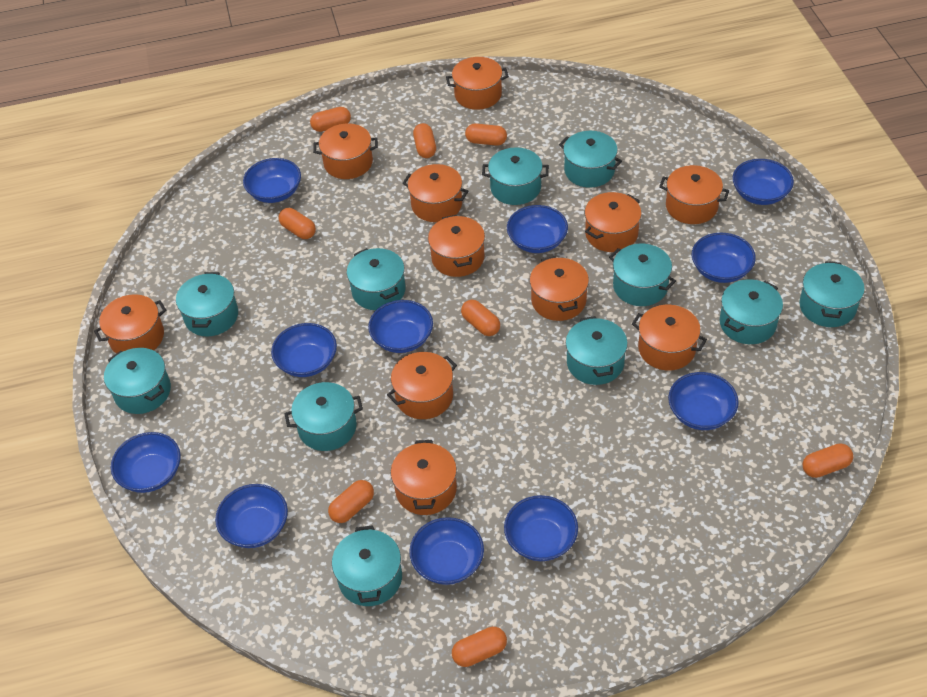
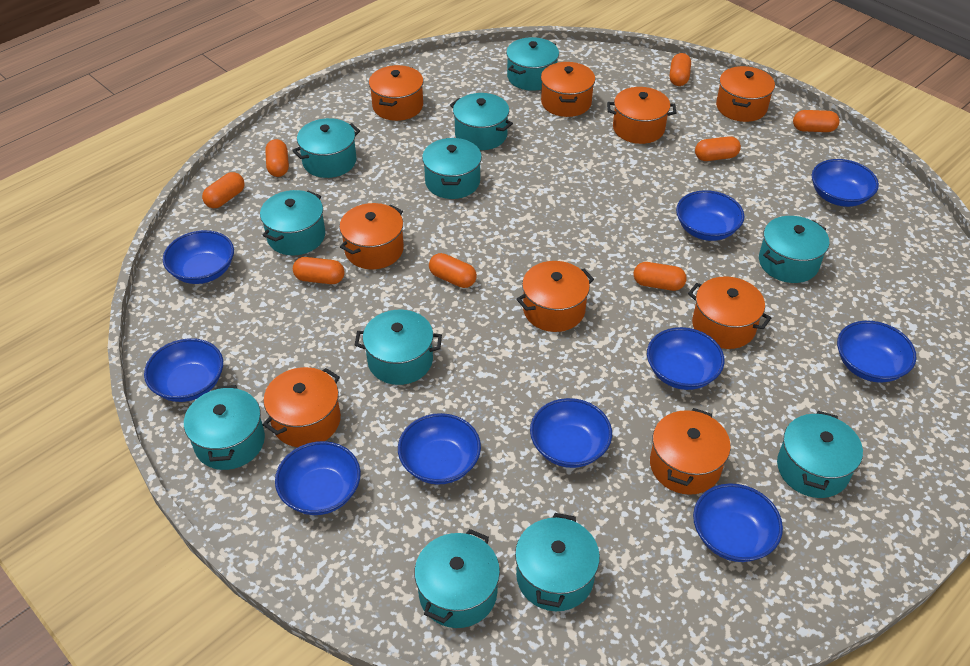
blue bowl: 11 -> 10
orange pot: 11 -> 9

